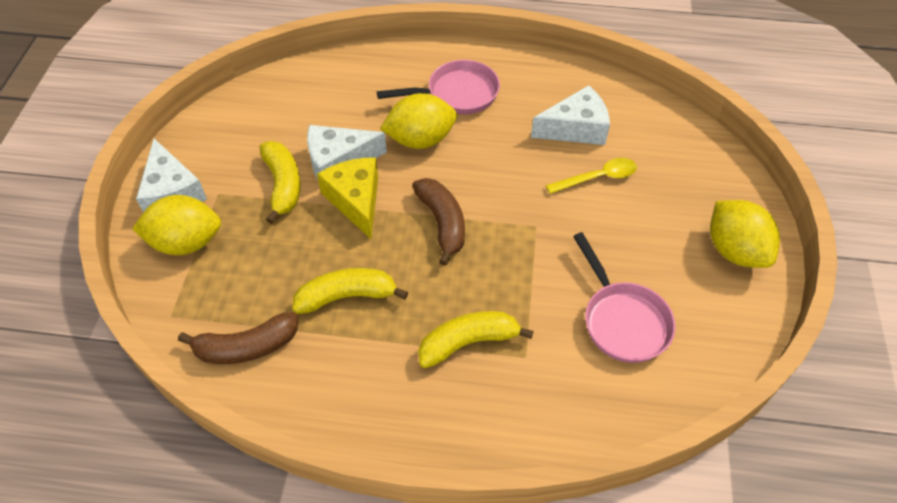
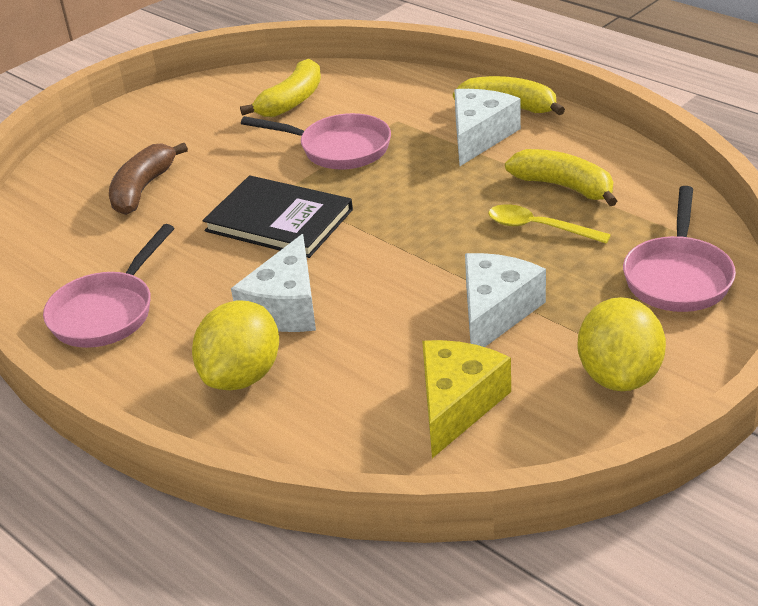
black book: 0 -> 1
brown banana: 2 -> 1
pink pan: 2 -> 3
yellow lemon: 3 -> 2

